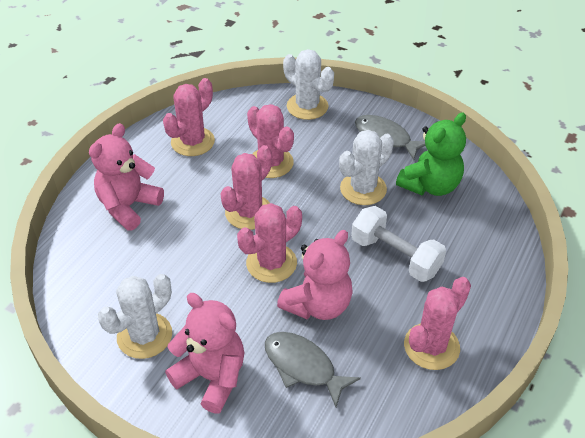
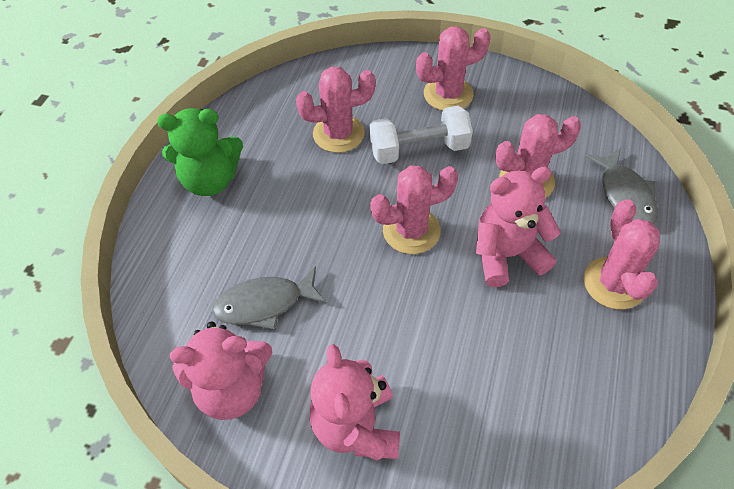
white cactus: 3 -> 0

